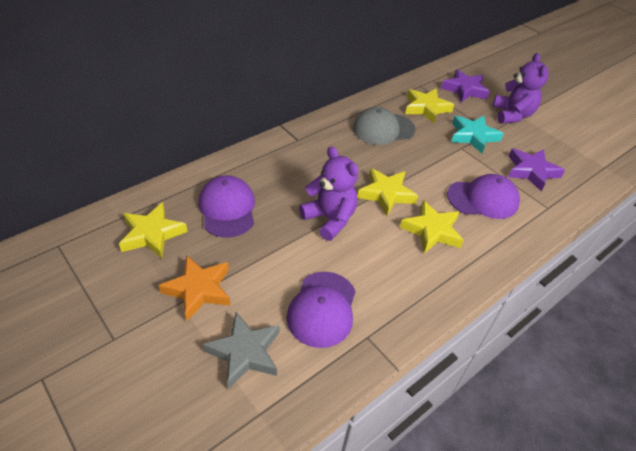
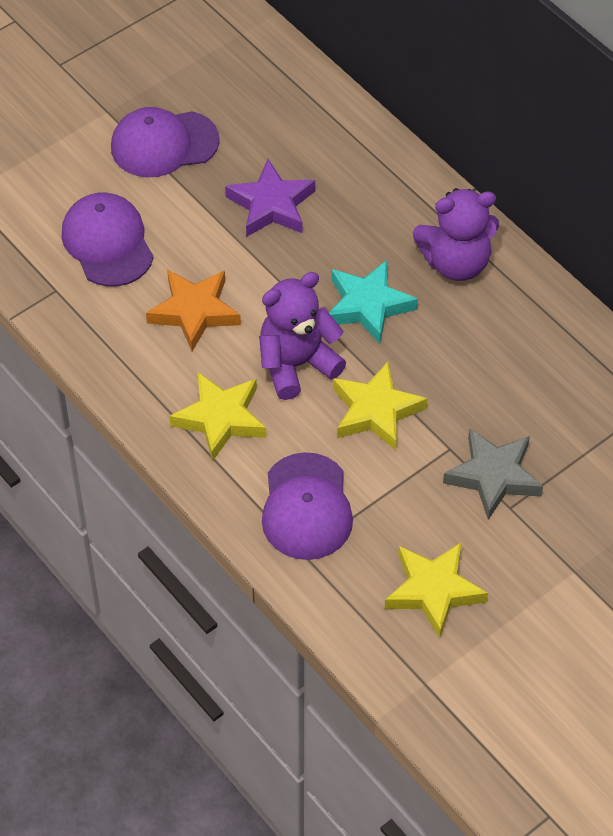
grey cap: 1 -> 0
purple star: 2 -> 1
yellow star: 4 -> 3

